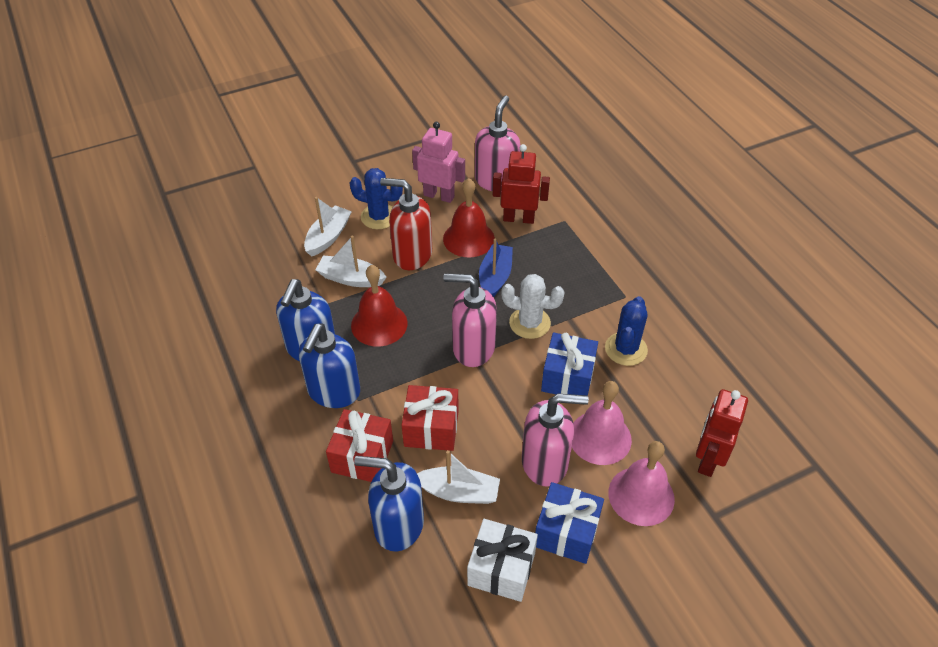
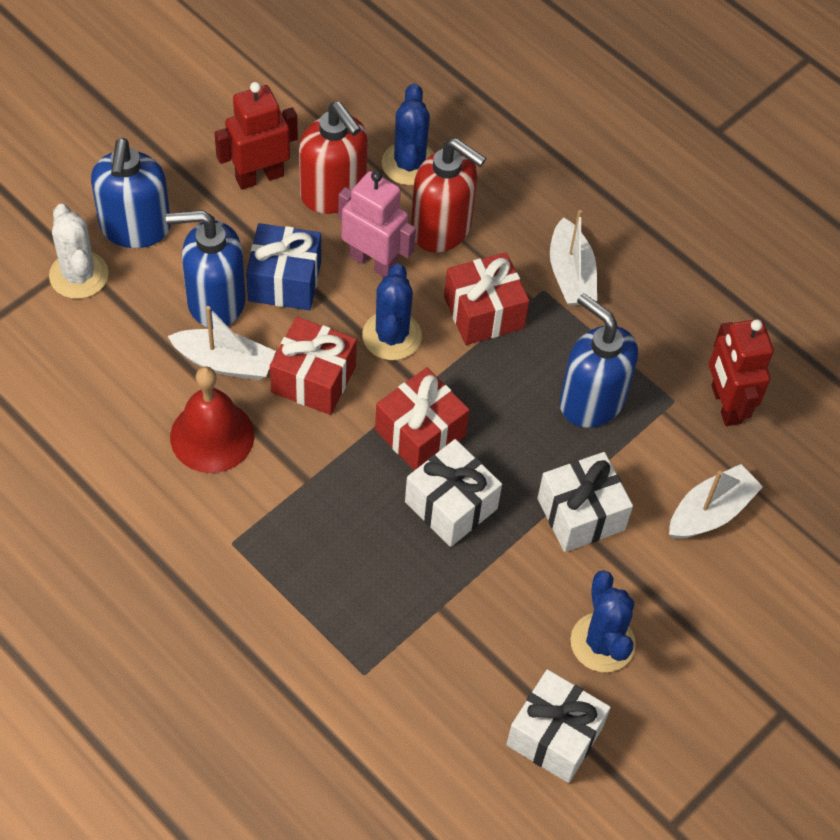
blue boat: 1 -> 0
blue cactus: 2 -> 3
blue gift: 2 -> 1
pink bell: 2 -> 0
pink soap dispenser: 3 -> 0
red bell: 2 -> 1
red gift: 2 -> 3
red soap dispenser: 1 -> 2
white gift: 1 -> 3

